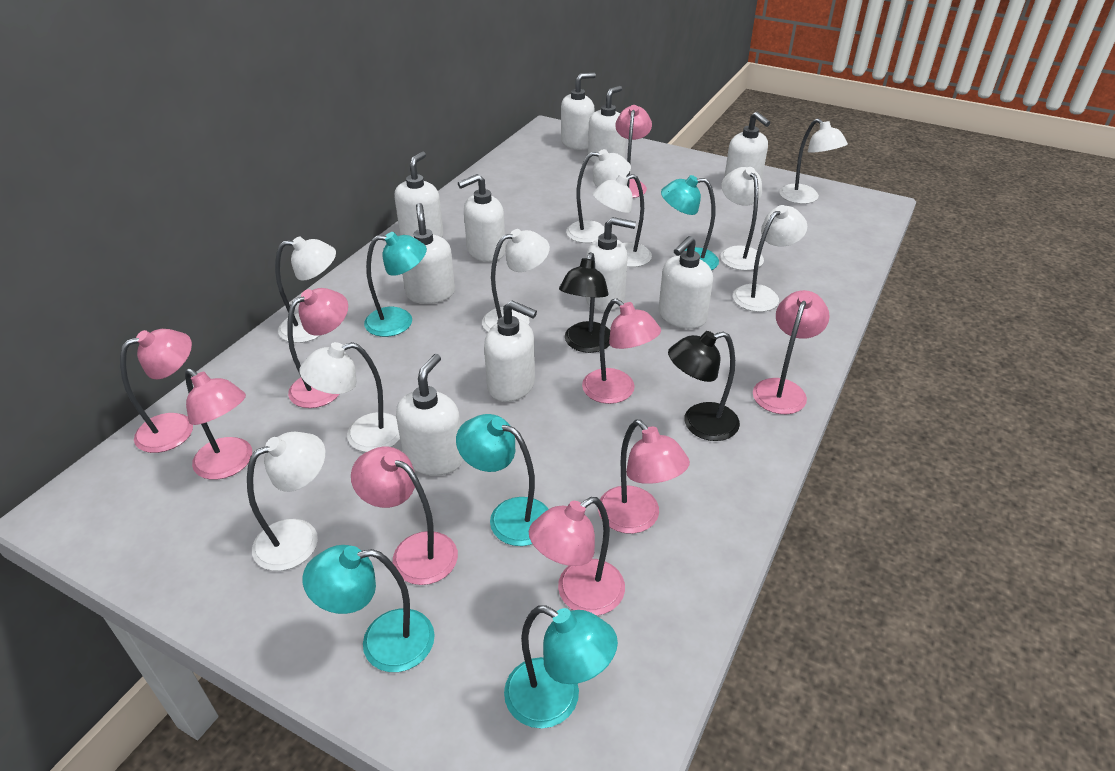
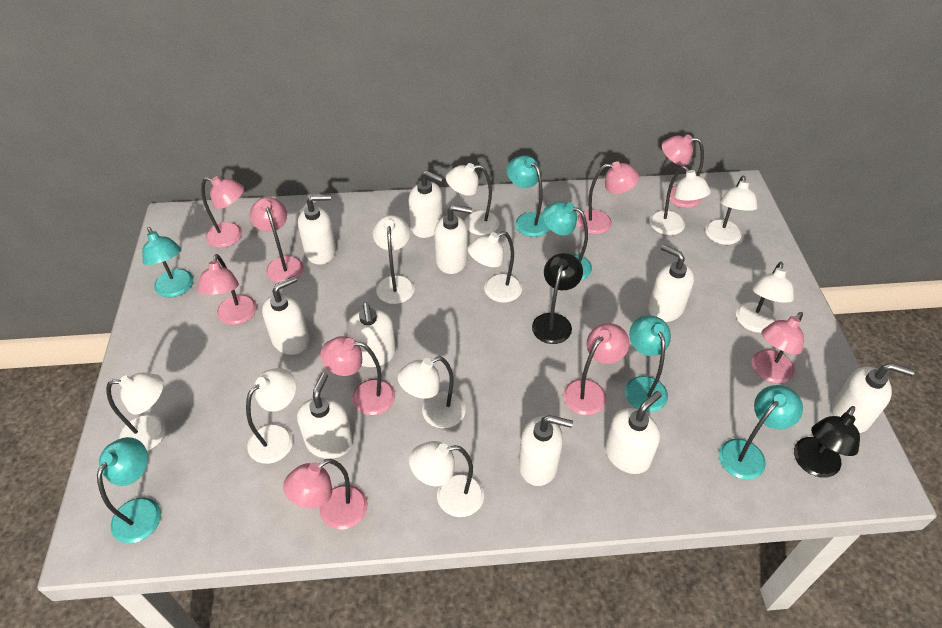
turquoise lamp: 5 -> 6
white lamp: 9 -> 10

